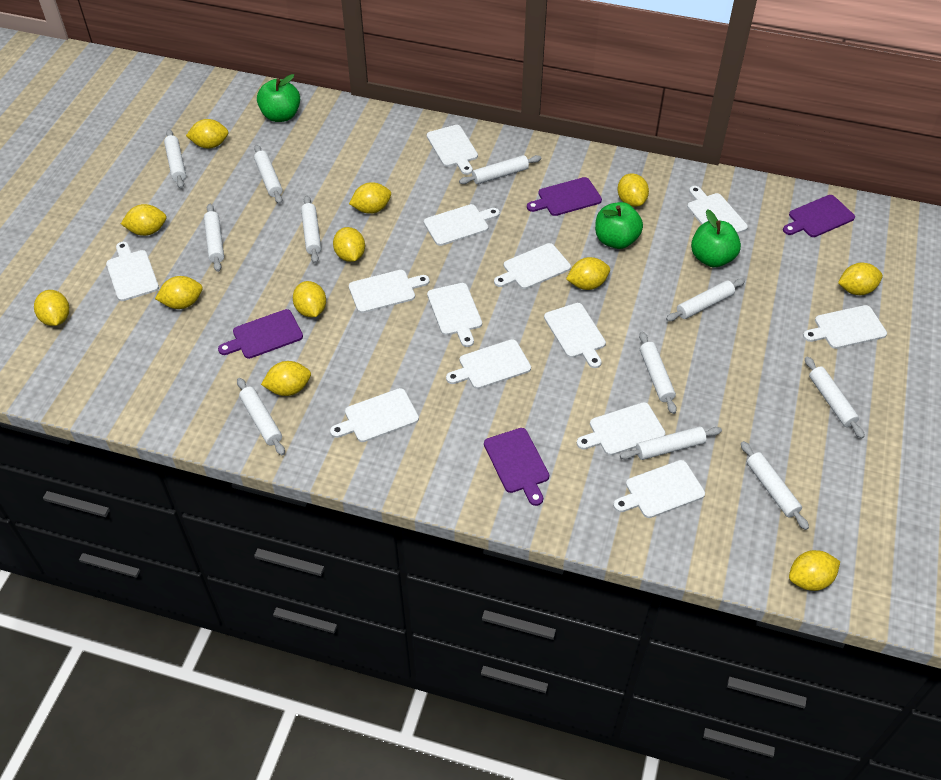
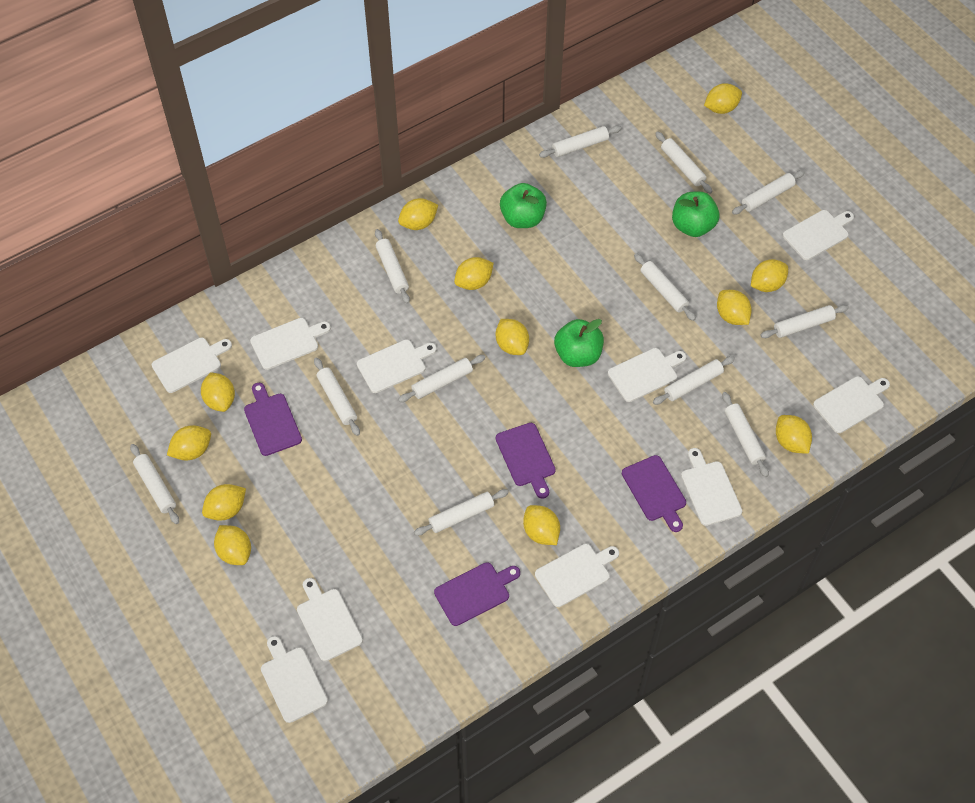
white cutting board: 13 -> 10
white rolling pin: 11 -> 12

